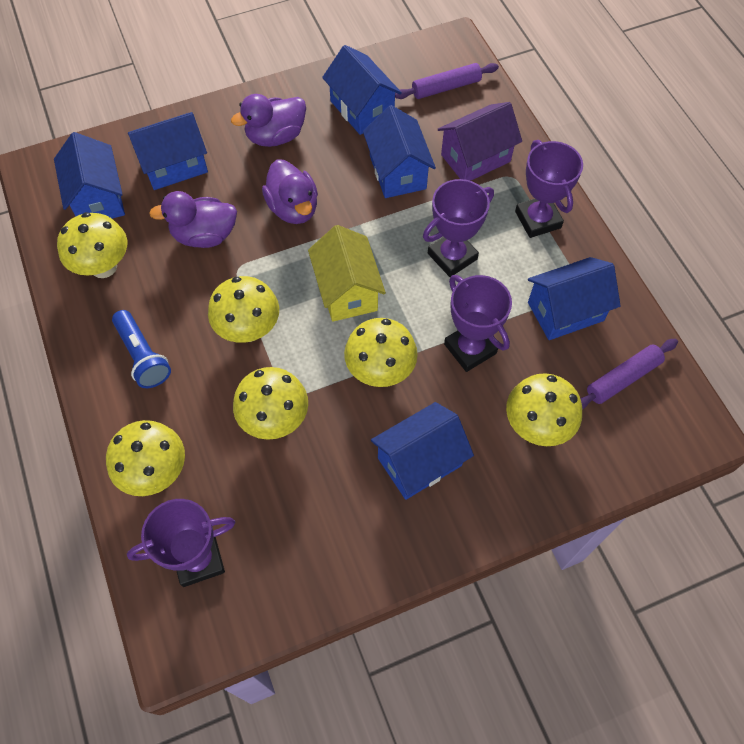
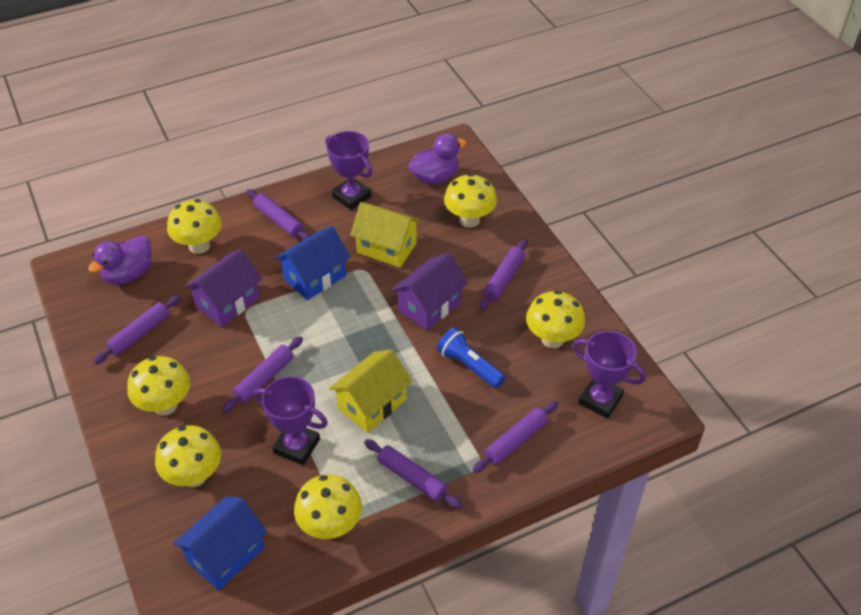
blue house: 6 -> 2
purple duck: 3 -> 2
purple house: 1 -> 2
purple rolling pin: 2 -> 6
purple trophy: 4 -> 3
yellow house: 1 -> 2

